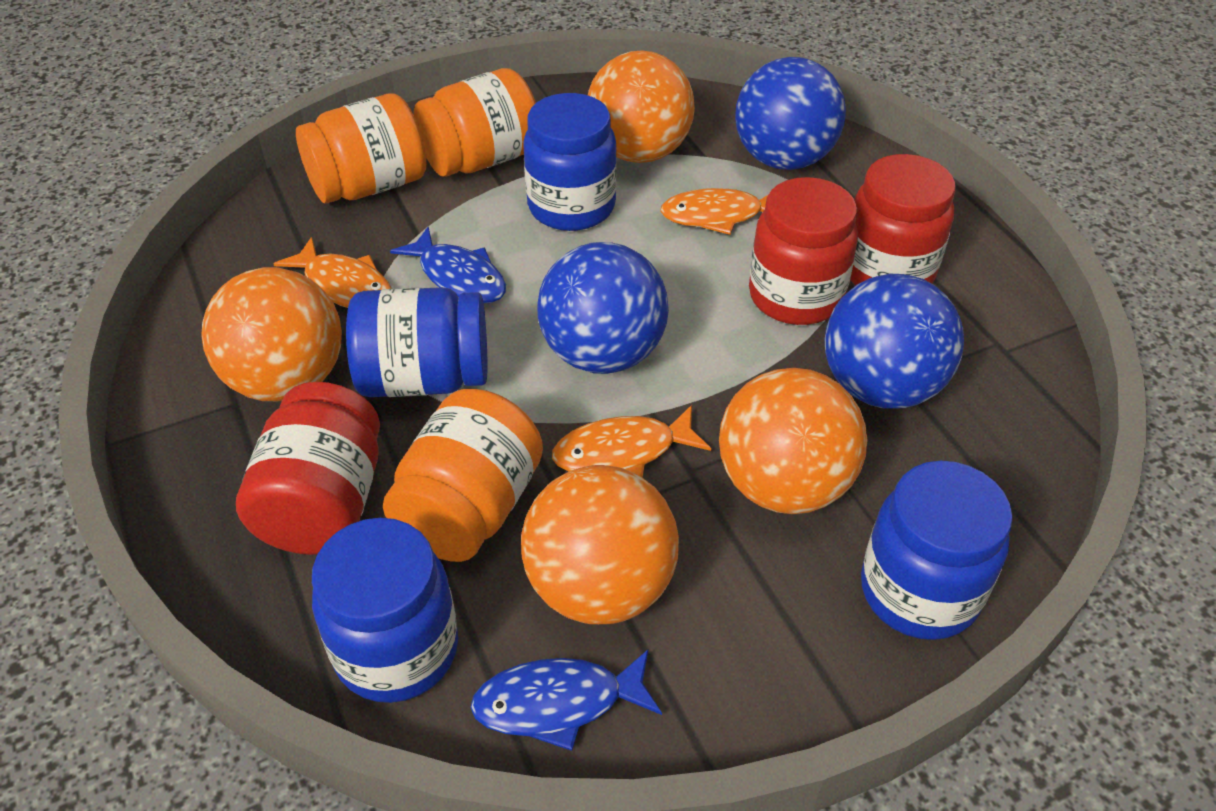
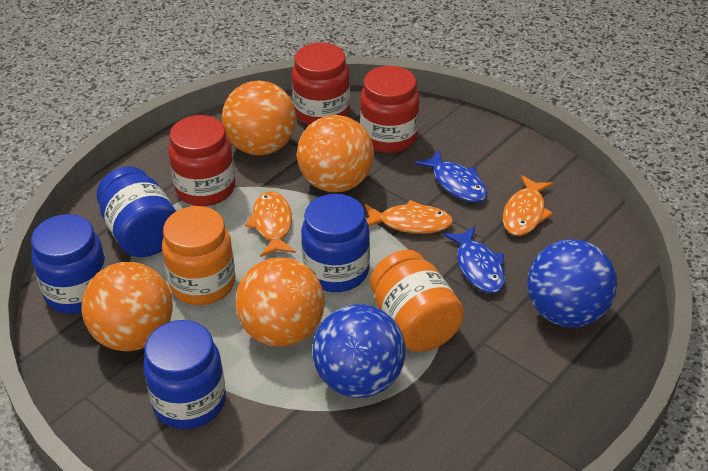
blue ball: 3 -> 2
orange jar: 3 -> 2

